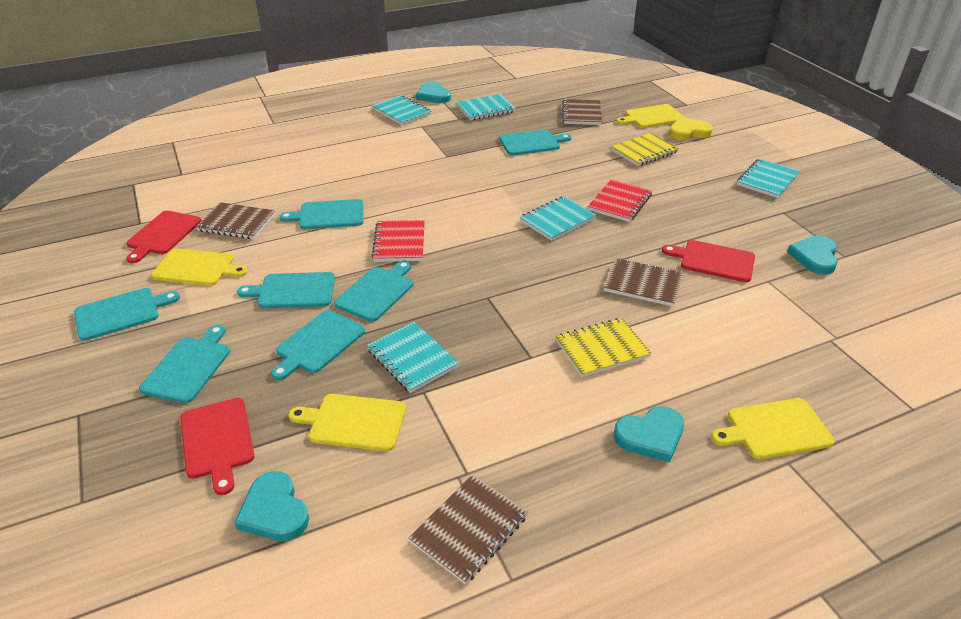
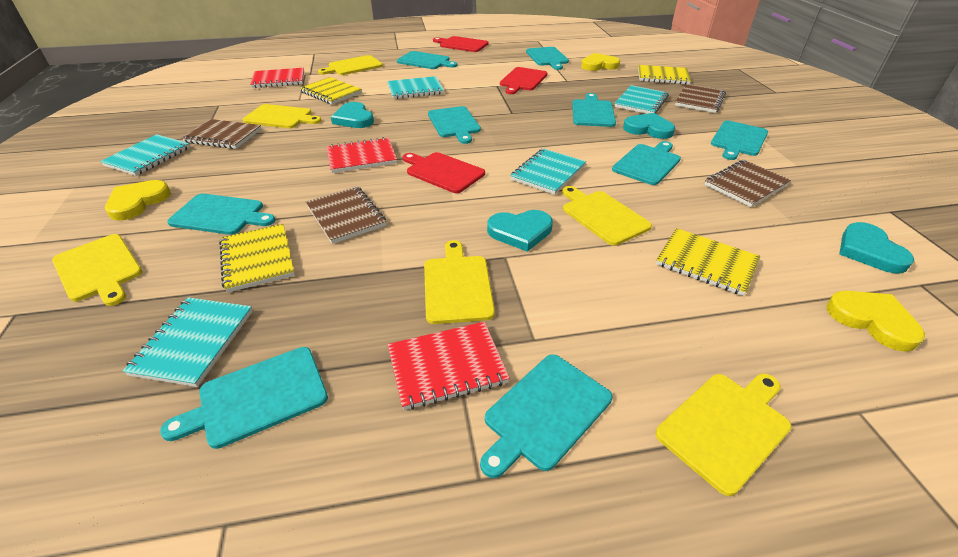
red notebook: 2 -> 3
turquoise cutting board: 7 -> 9
yellow cutting board: 4 -> 6
yellow heart: 1 -> 3
yellow notebook: 2 -> 4

